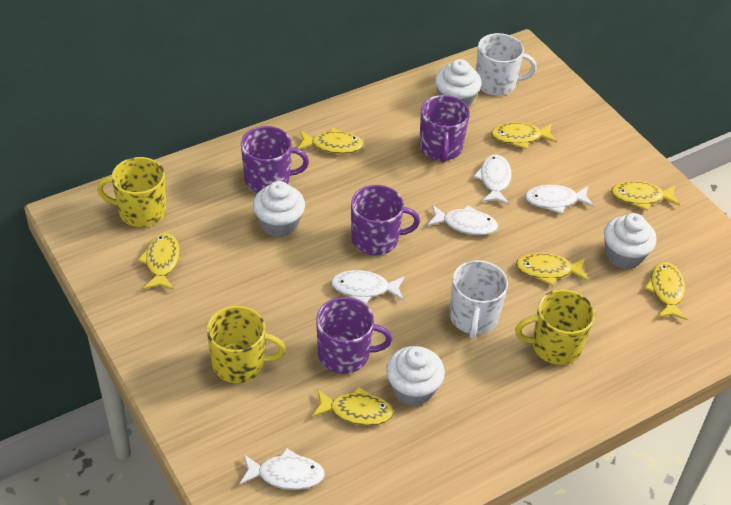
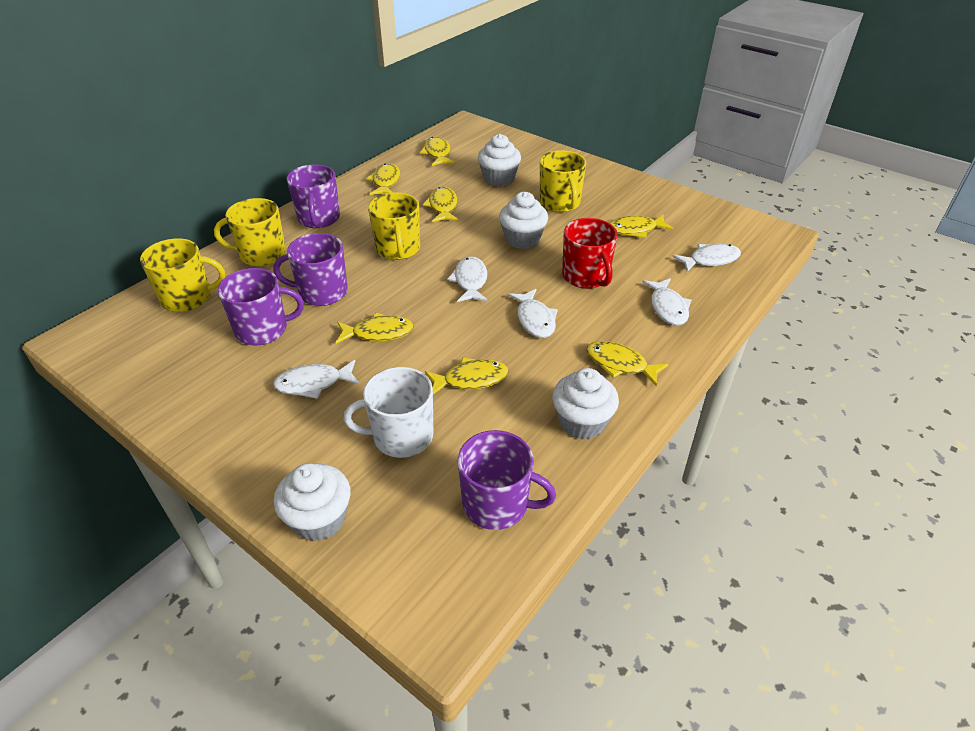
red mug: 0 -> 1
white mug: 2 -> 1
yellow mug: 3 -> 4

